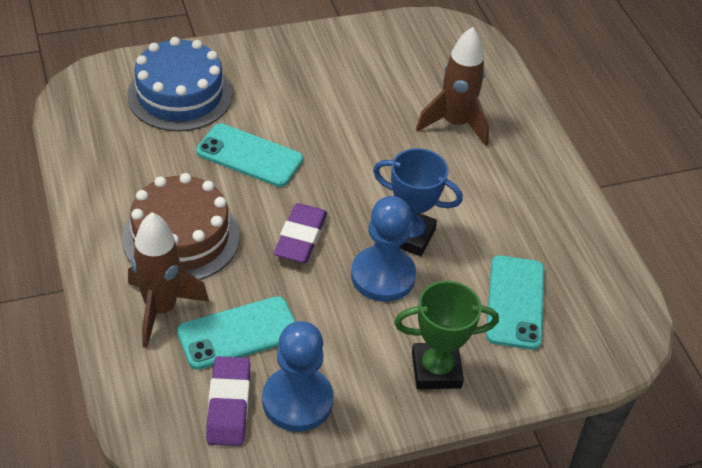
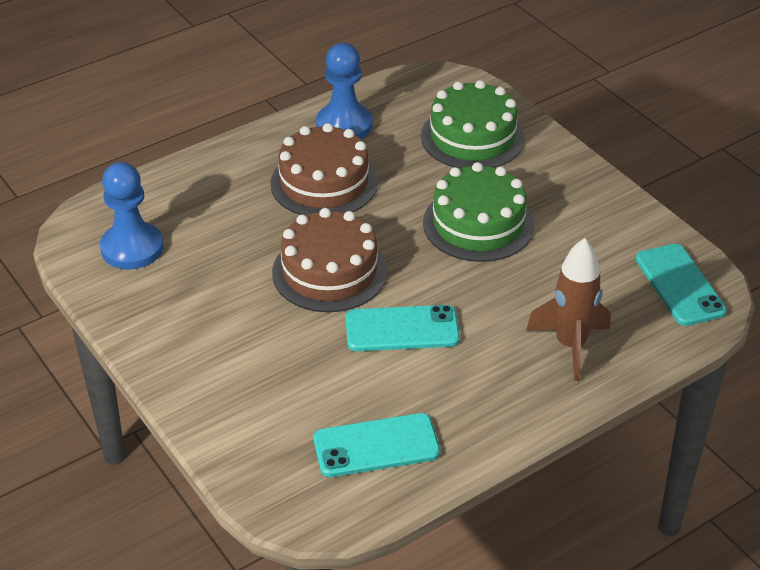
blue cake: 1 -> 0
blue trophy: 1 -> 0
brown cake: 1 -> 2
brown rocket: 2 -> 1
green cake: 0 -> 2
green trophy: 1 -> 0
purple eraser: 2 -> 0

